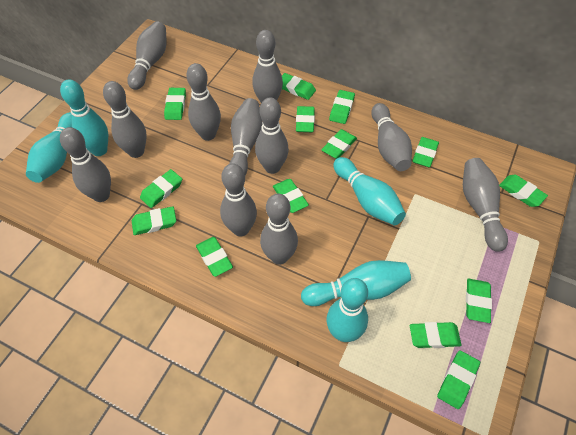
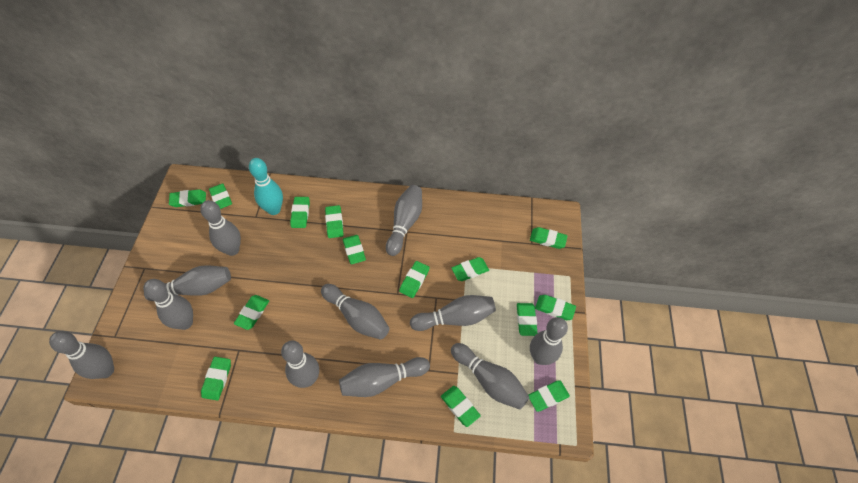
turquoise bowling pin: 5 -> 1

